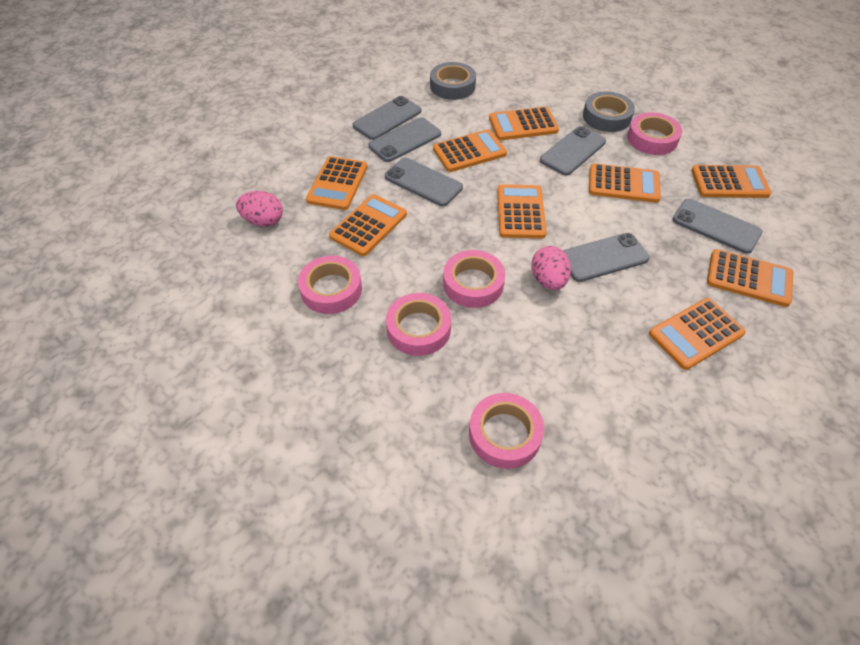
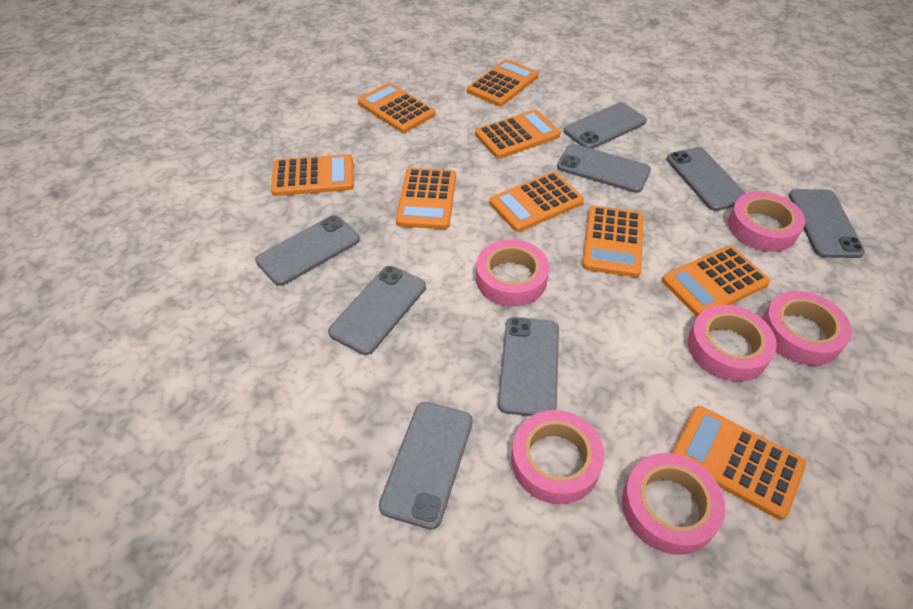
grey phone: 6 -> 8
grey tape: 2 -> 0
pink egg: 2 -> 0
pink tape: 5 -> 6

